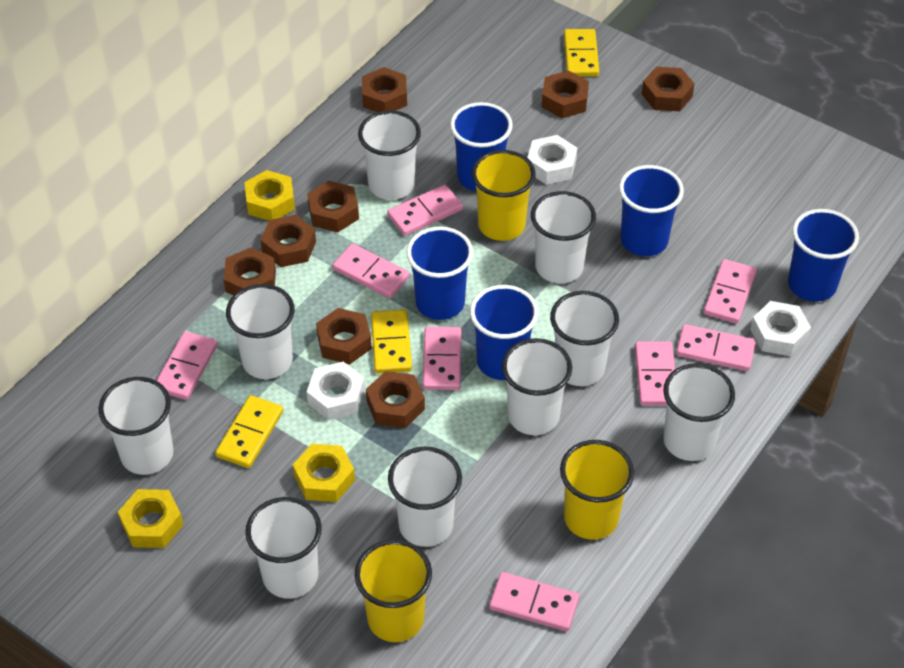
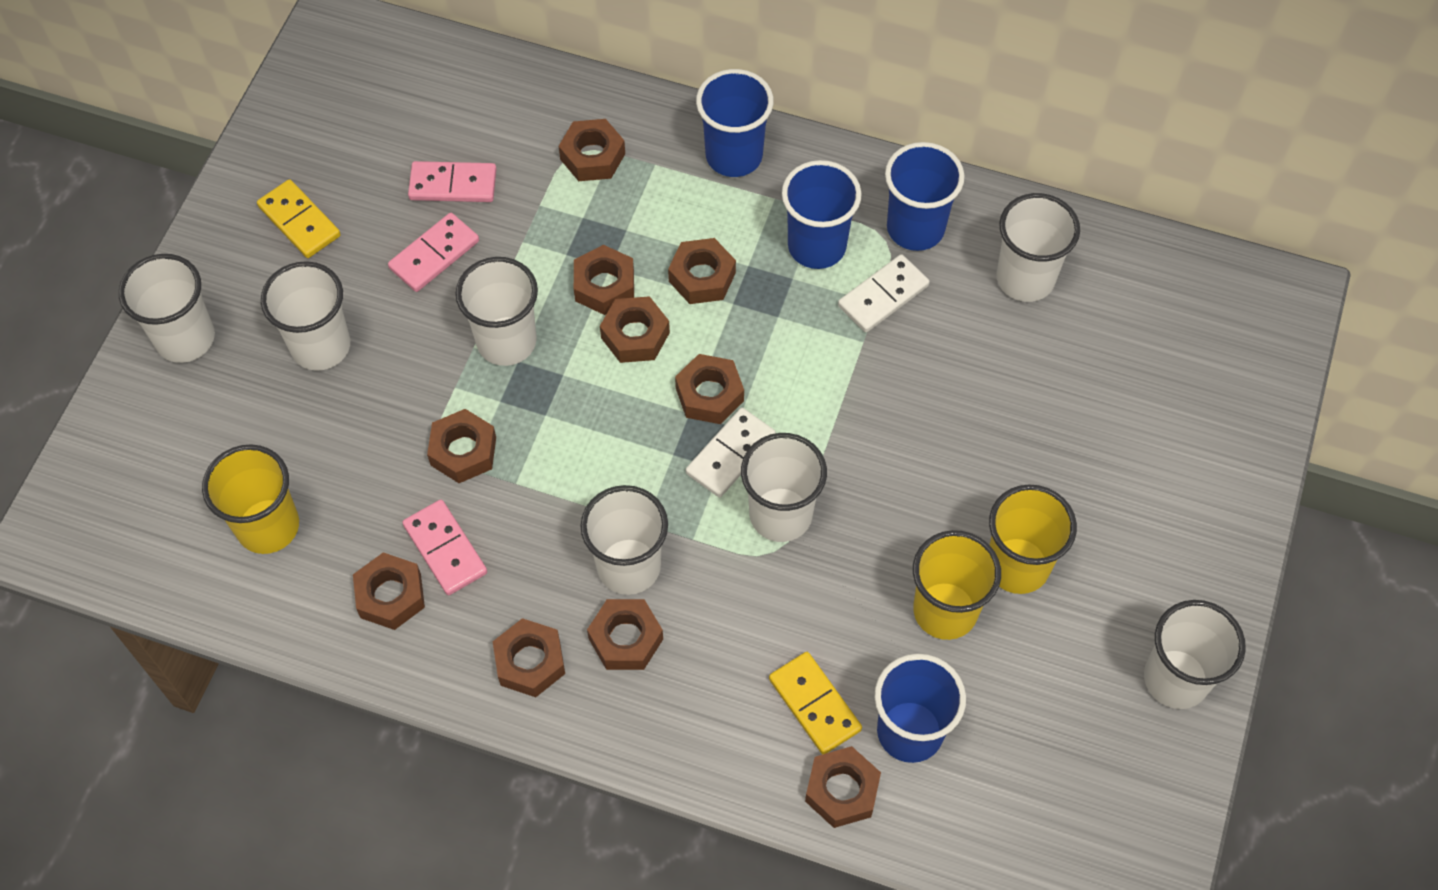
blue cup: 5 -> 4
brown nut: 8 -> 10
pink domino: 8 -> 3
white cup: 9 -> 7
white domino: 0 -> 2
white nut: 3 -> 0
yellow domino: 3 -> 2
yellow nut: 3 -> 0

